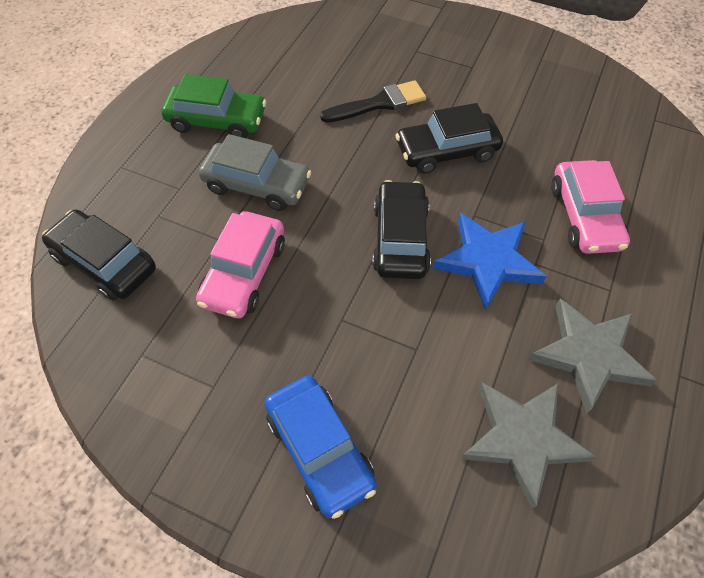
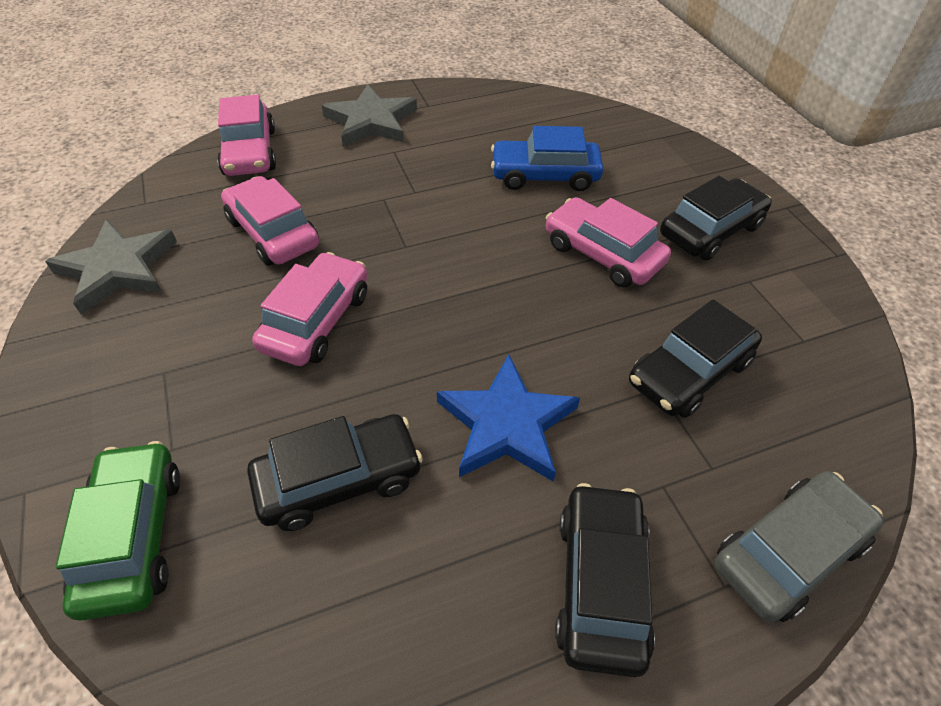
black brush: 1 -> 0
black car: 3 -> 4
pink car: 2 -> 4

